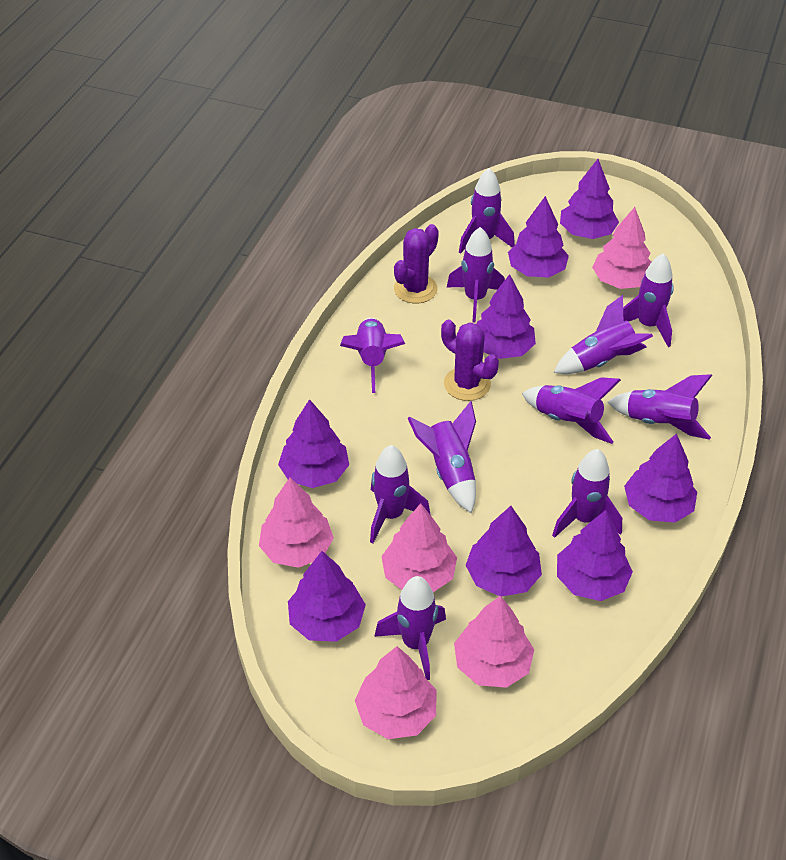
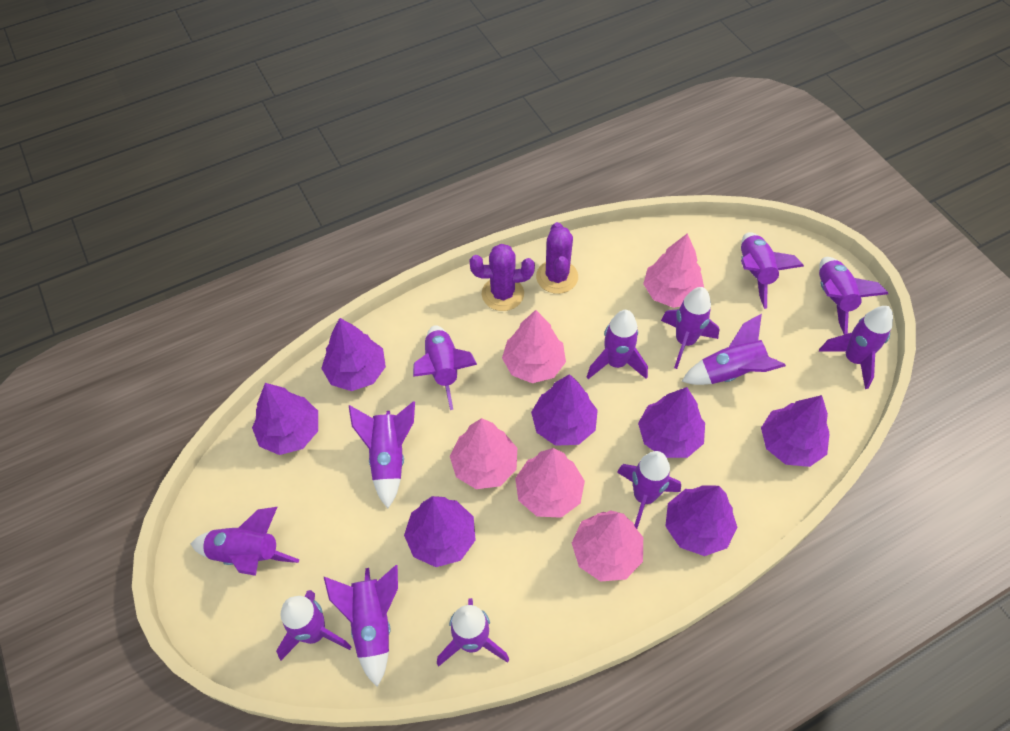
purple rocket: 11 -> 13
purple tree: 8 -> 7

